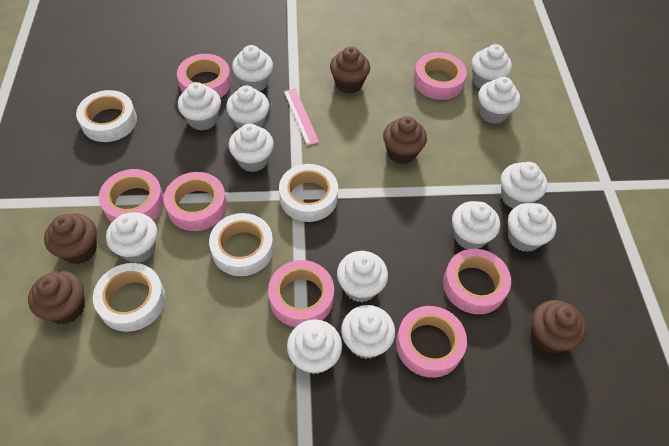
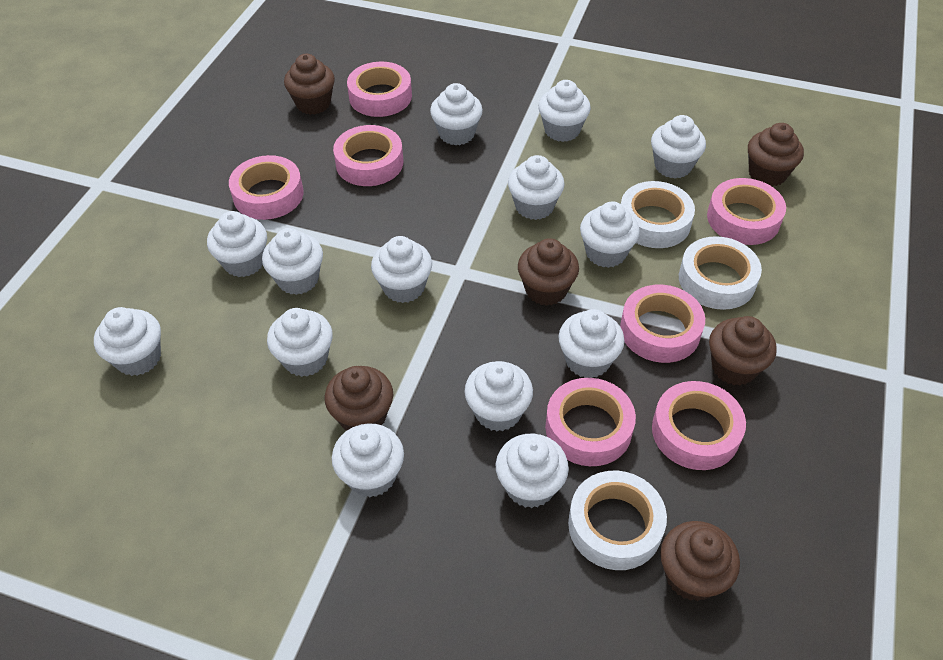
brown cupcake: 5 -> 6
pink ruler: 1 -> 0
white cupcake: 13 -> 14
white tape: 4 -> 3

